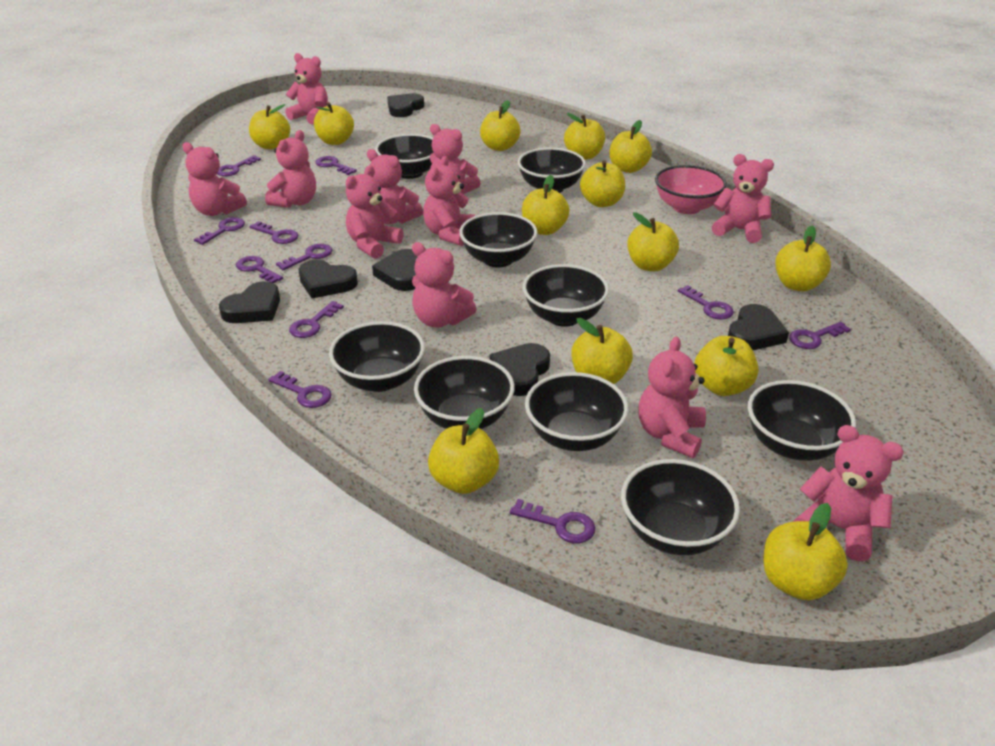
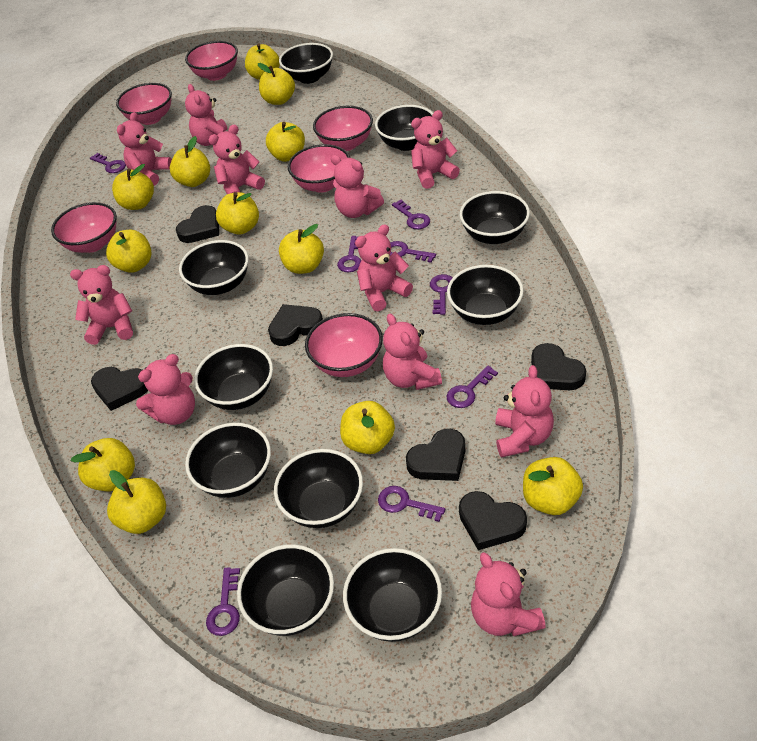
black bowl: 9 -> 10
pink bowl: 1 -> 6
purple key: 11 -> 8
yellow apple: 13 -> 12

